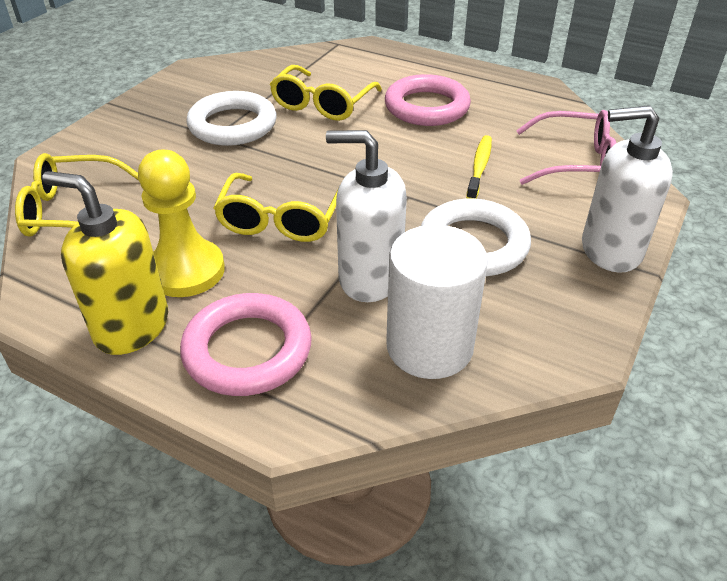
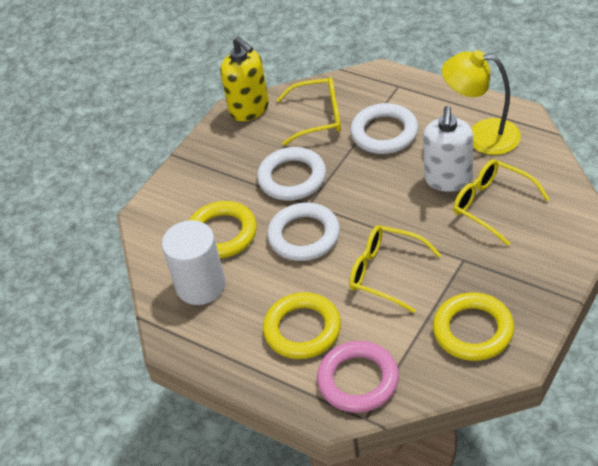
pink glasses: 1 -> 0
pink ring: 2 -> 1
white ring: 2 -> 3
white soap dispenser: 2 -> 1
yellow lamp: 0 -> 1
yellow pawn: 1 -> 0
yellow ring: 0 -> 3
yellow toothbrush: 1 -> 0

